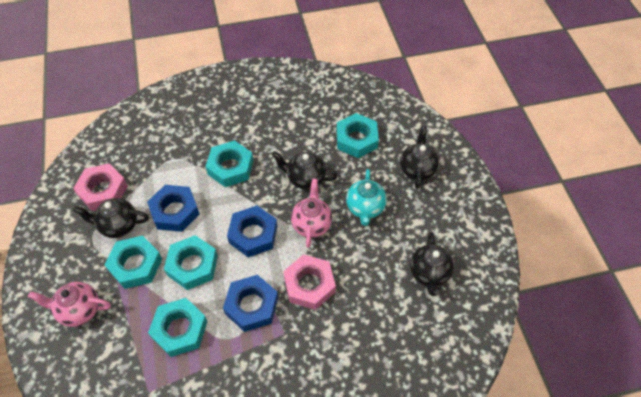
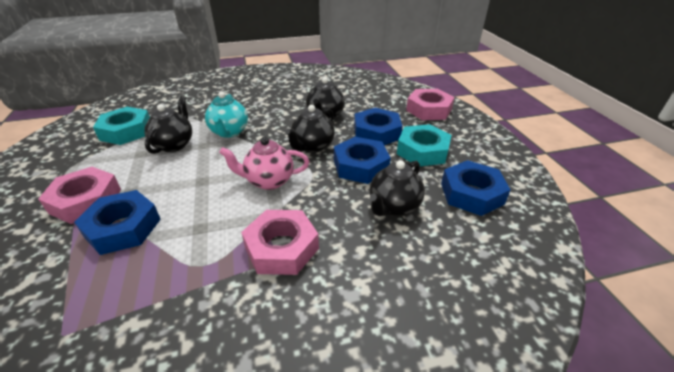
blue nut: 3 -> 4
pink nut: 2 -> 3
pink teapot: 2 -> 1
turquoise nut: 5 -> 2

